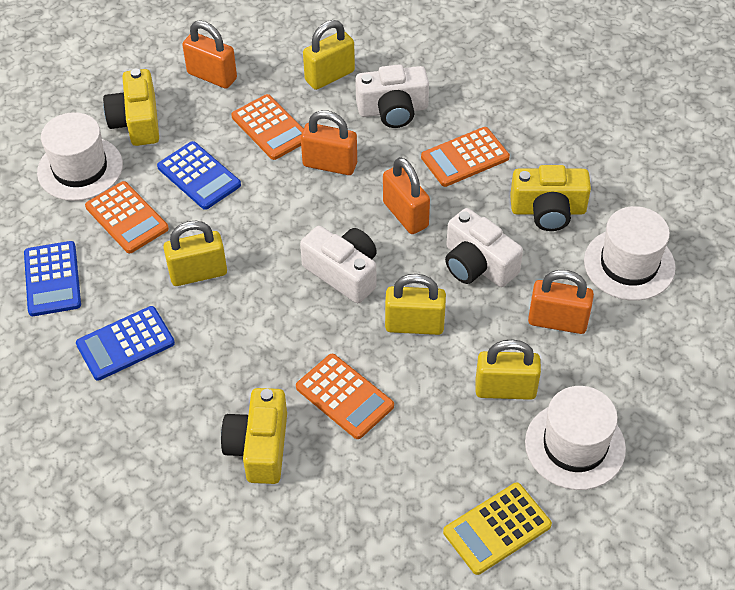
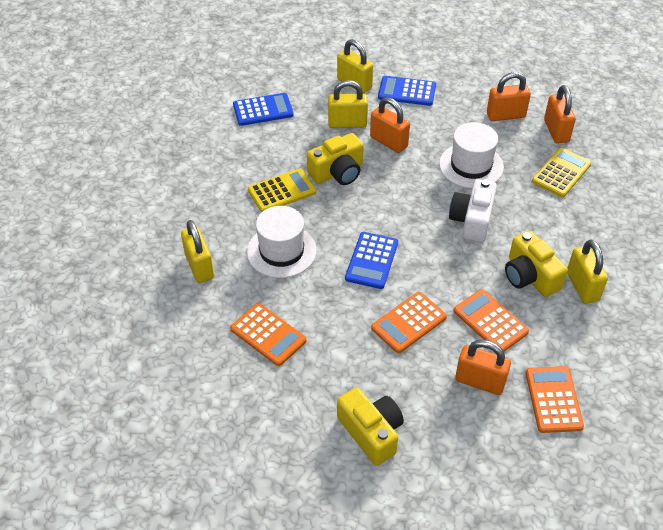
white camera: 3 -> 1
white hat: 3 -> 2
yellow calculator: 1 -> 2

